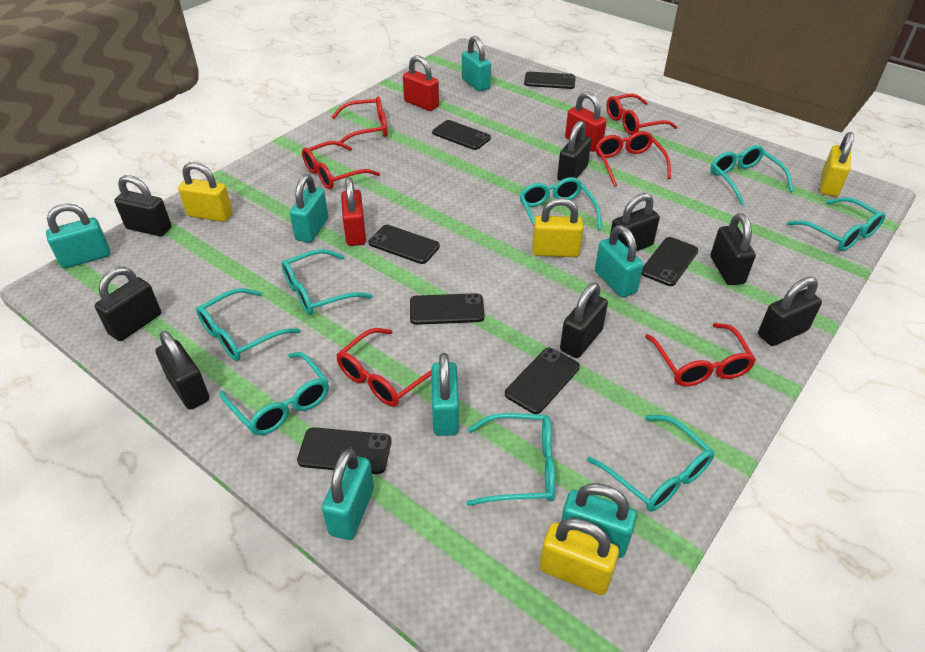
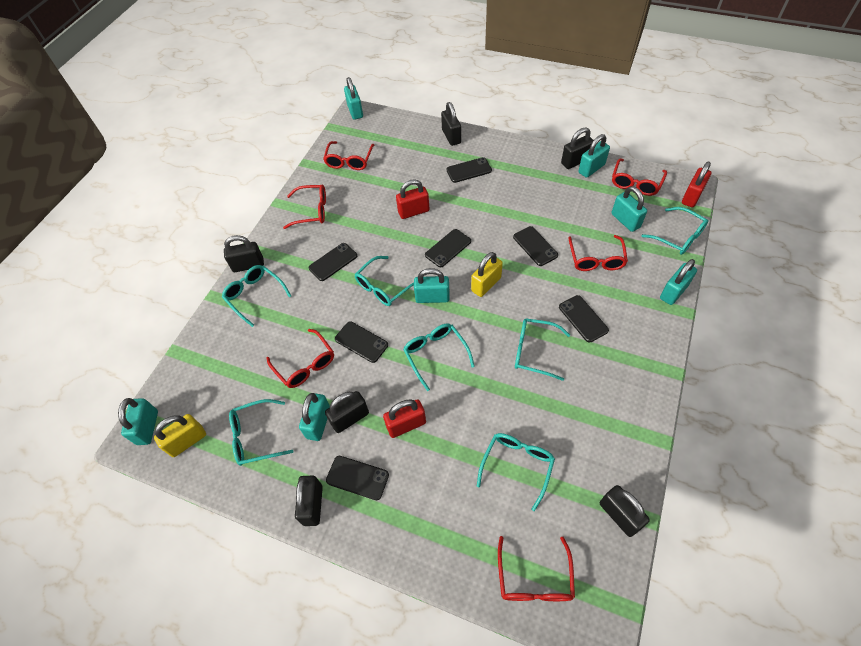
black padlock: 8 -> 6
turquoise glasses: 8 -> 7
yellow padlock: 4 -> 2

